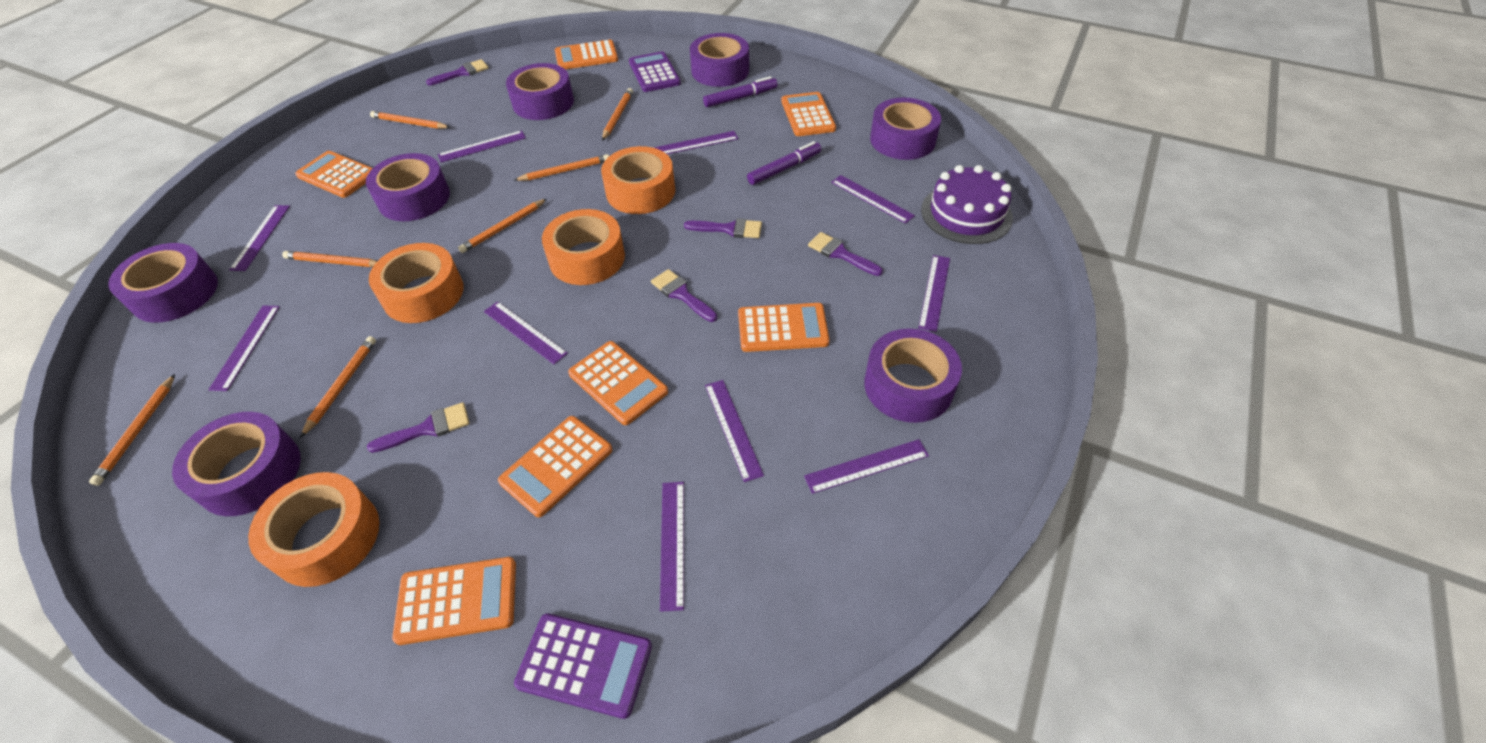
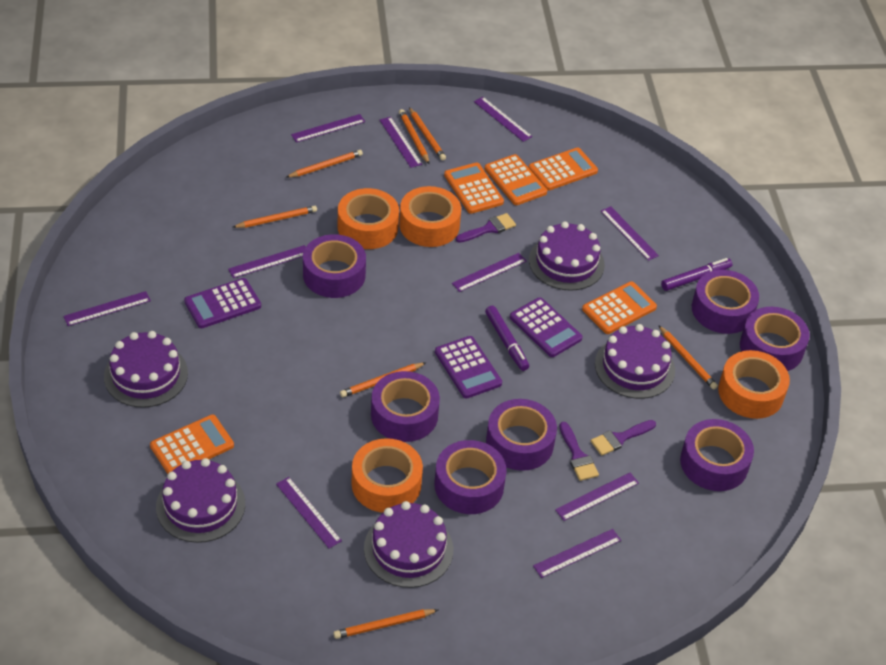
orange calculator: 7 -> 5
purple brush: 5 -> 3
purple cake: 1 -> 5
purple calculator: 2 -> 3

